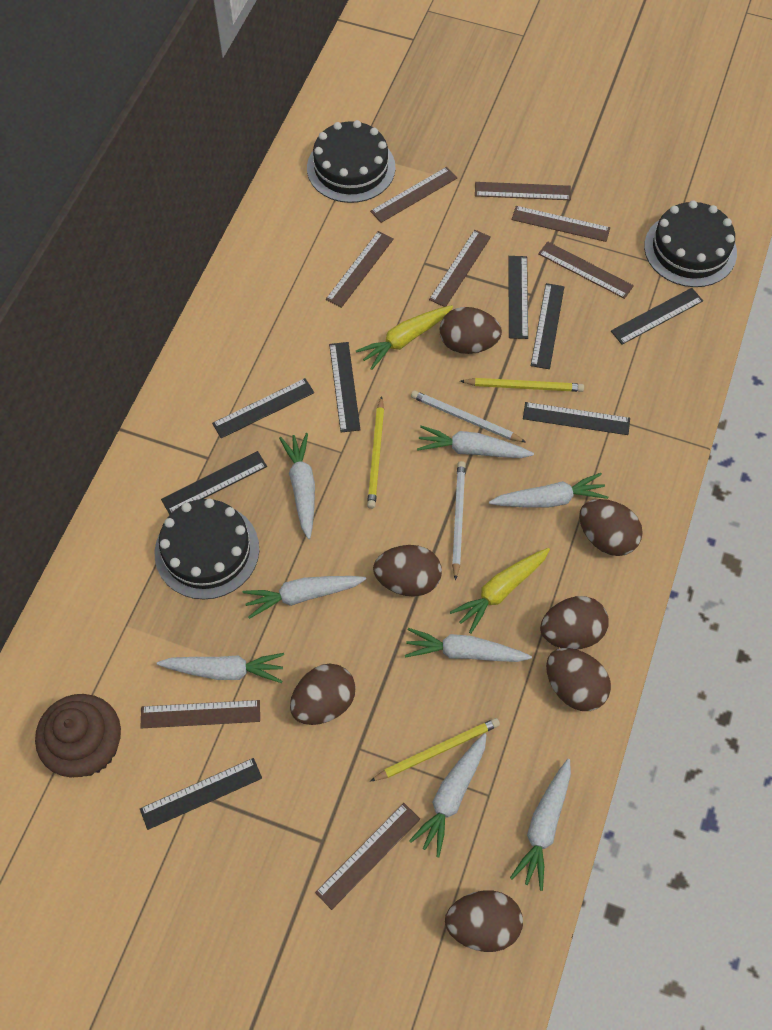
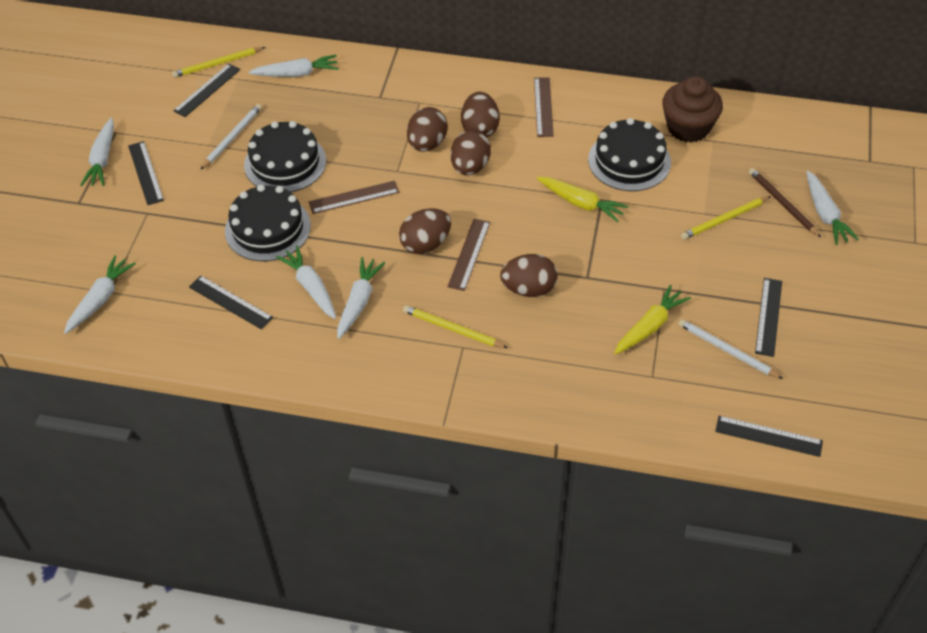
black ruler: 8 -> 5
brown egg: 7 -> 5
brown pencil: 0 -> 1
brown ruler: 8 -> 3
white carrot: 8 -> 6

